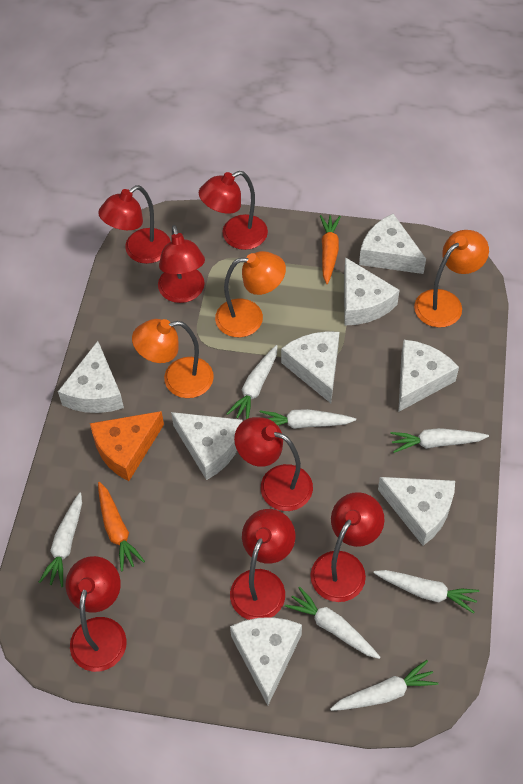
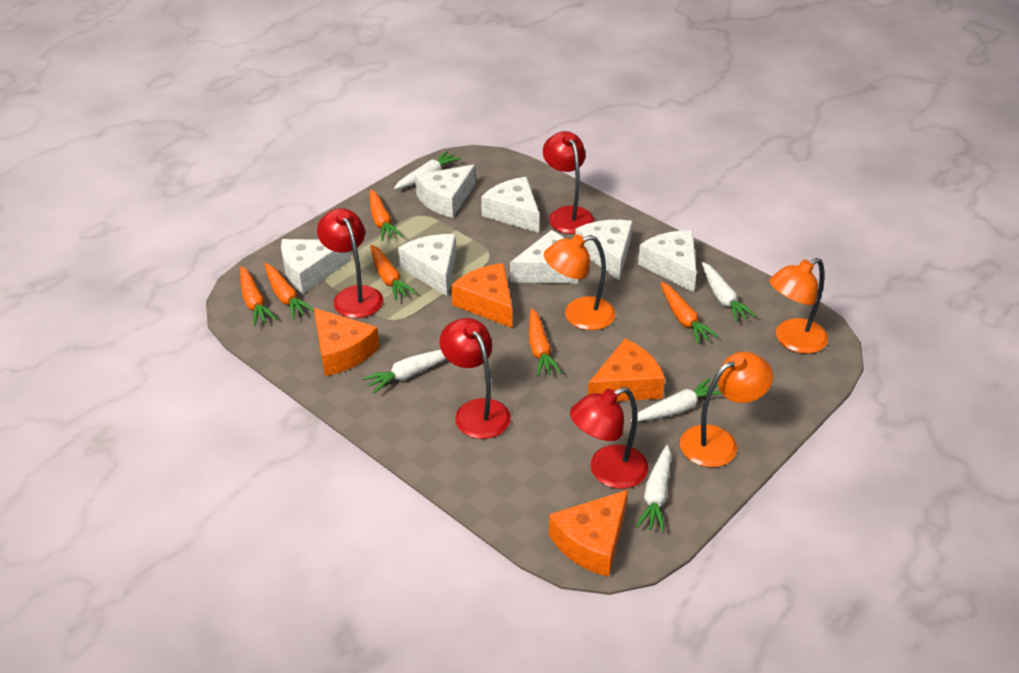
orange carrot: 2 -> 6
orange cheese: 1 -> 4
red lamp: 7 -> 4
white carrot: 7 -> 5
white cheese: 8 -> 7

